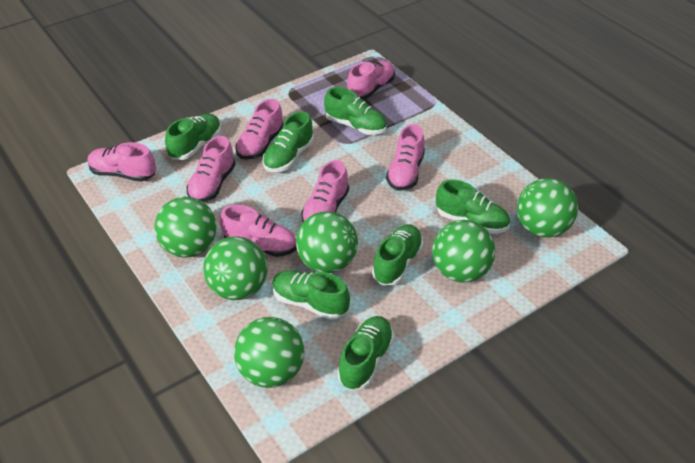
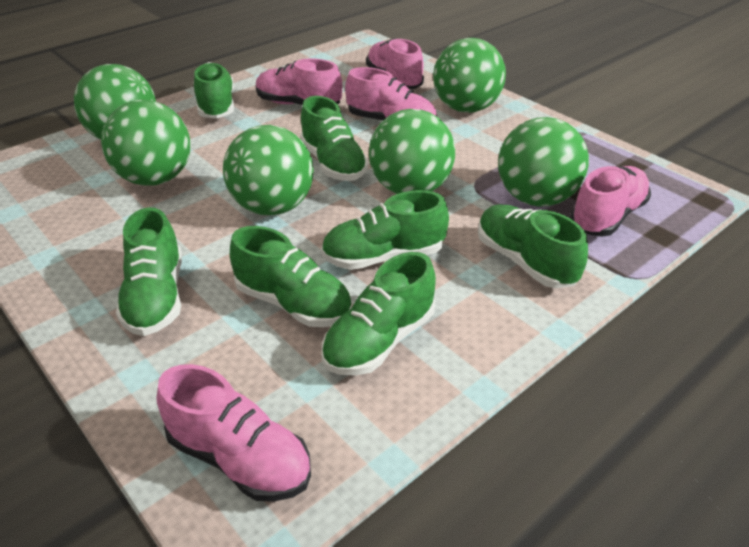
pink shoe: 7 -> 5

